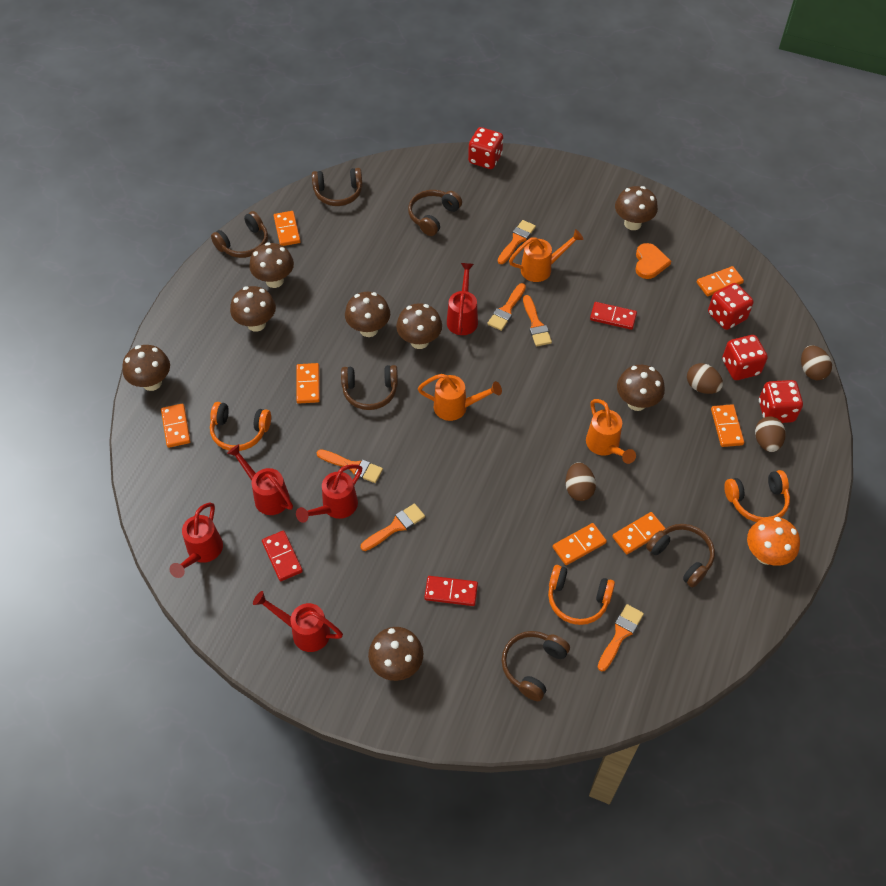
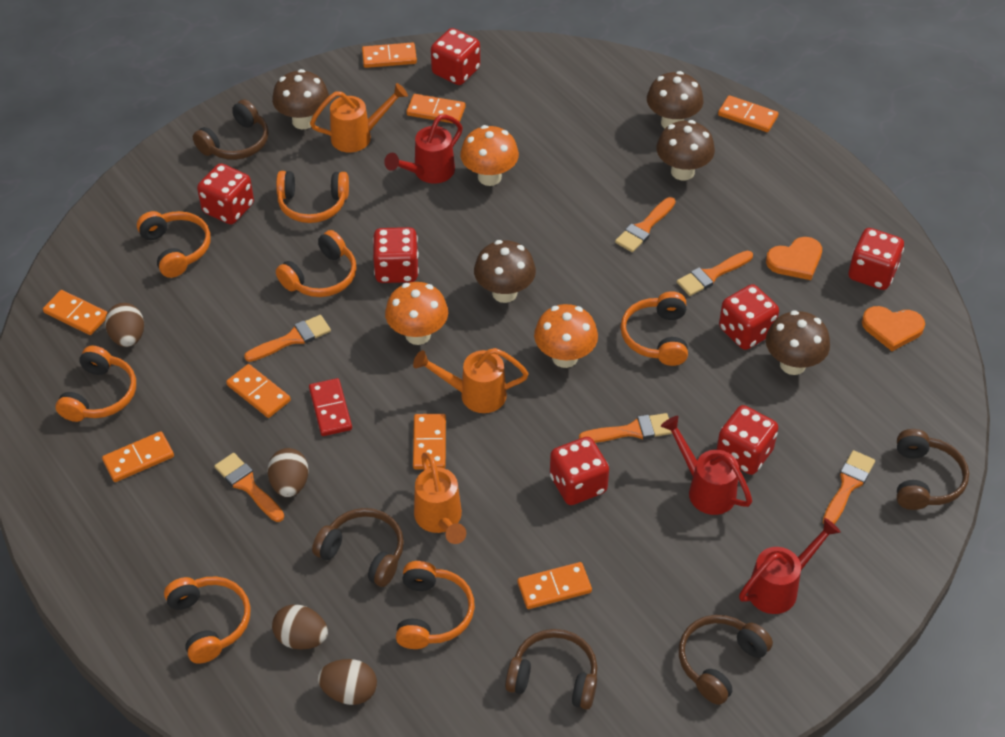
brown headphones: 6 -> 5
brown mushroom: 8 -> 5
orange domino: 7 -> 8
orange headphones: 3 -> 7
orange heart: 1 -> 2
orange mushroom: 1 -> 3
red dice: 4 -> 7
red domino: 3 -> 1
red watering can: 5 -> 3

